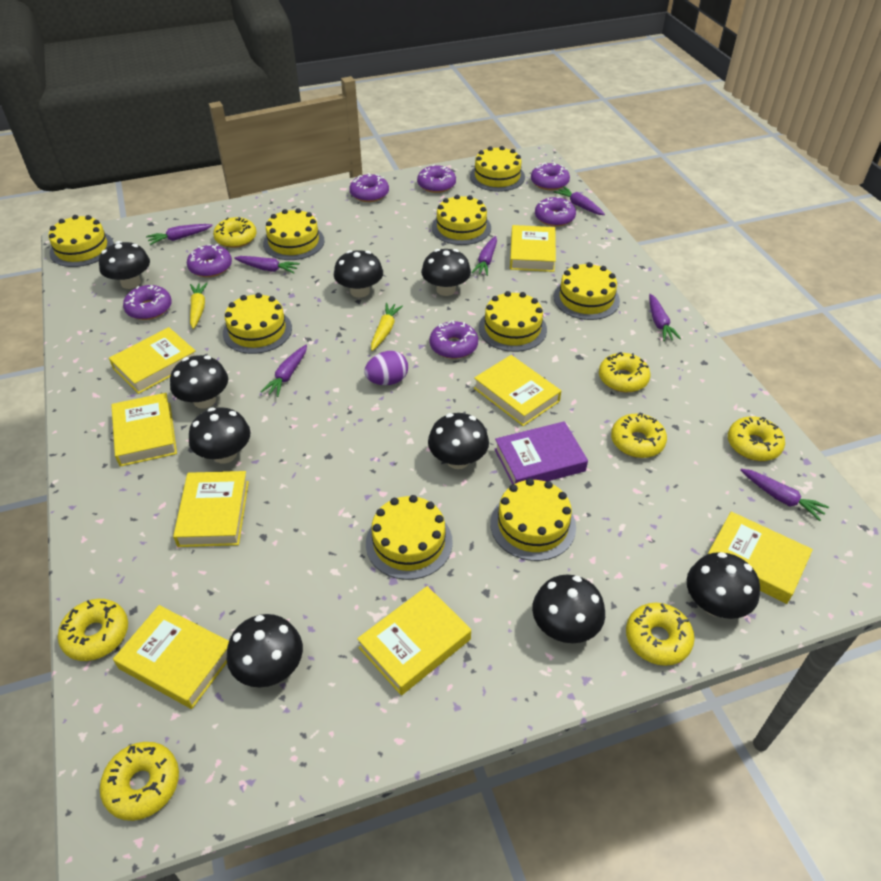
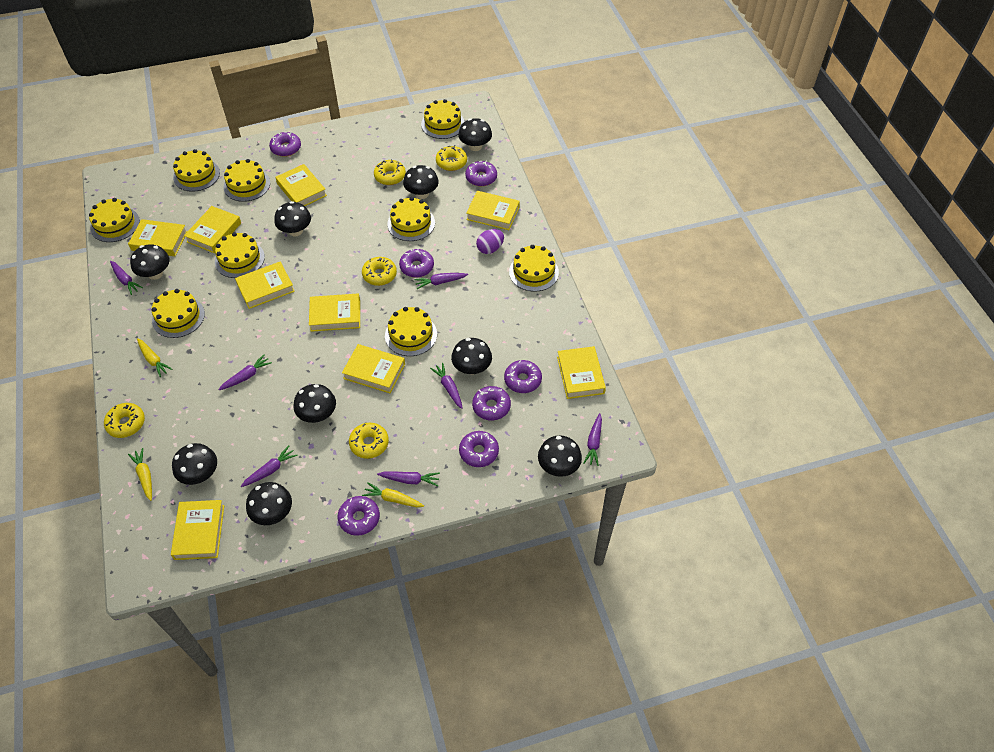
purple book: 1 -> 0
yellow book: 8 -> 9
yellow carrot: 2 -> 3
yellow donut: 7 -> 5

